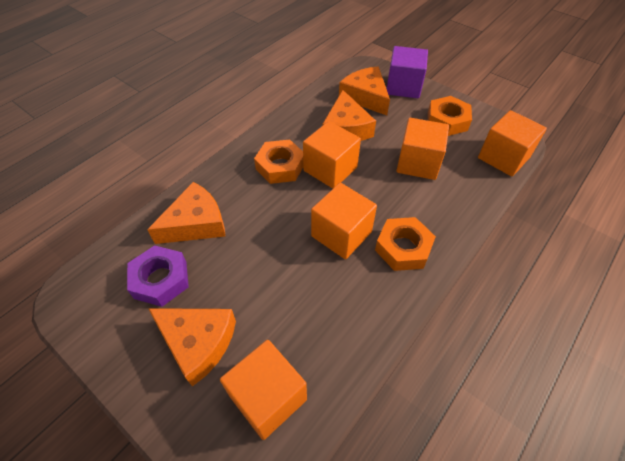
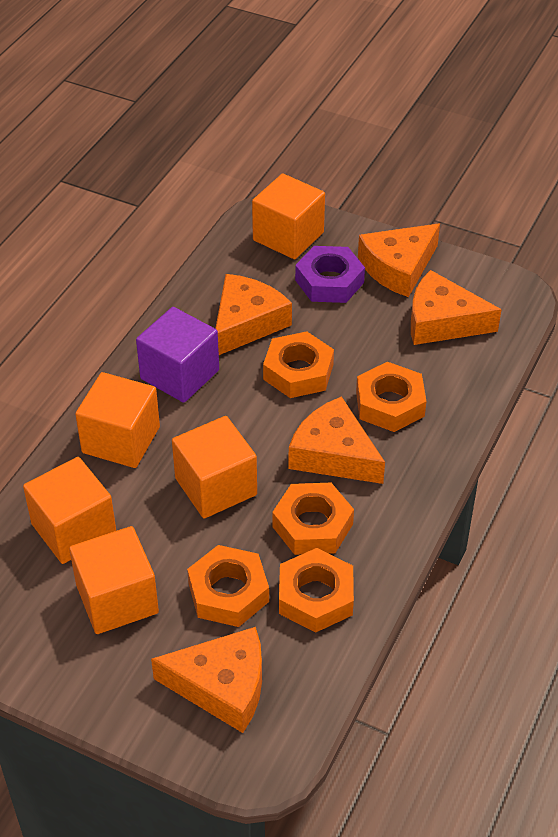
orange cheese: 4 -> 5
orange nut: 3 -> 5

